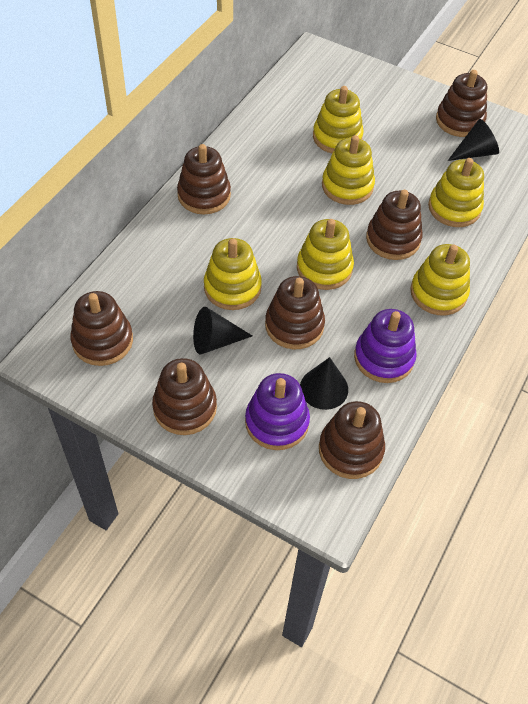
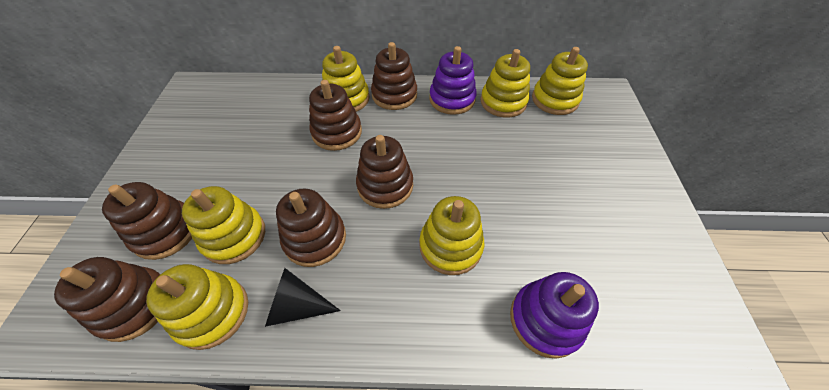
black cone: 3 -> 1
brown stacking toy: 7 -> 6

